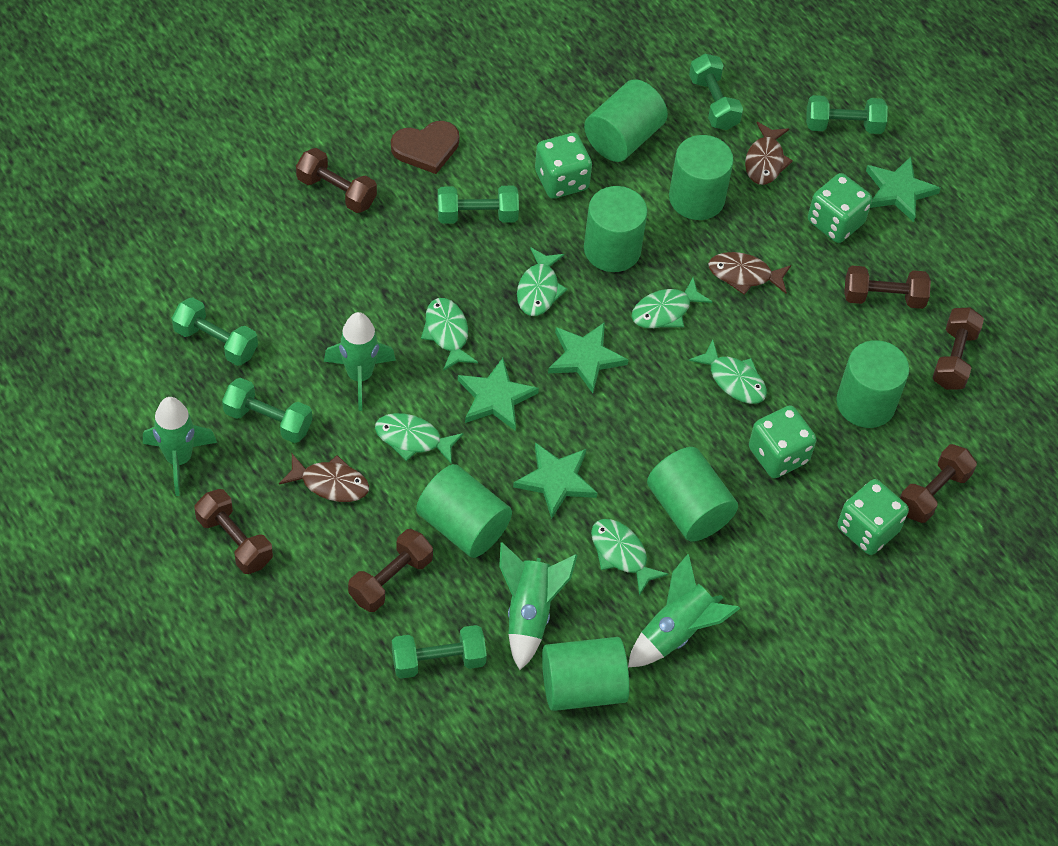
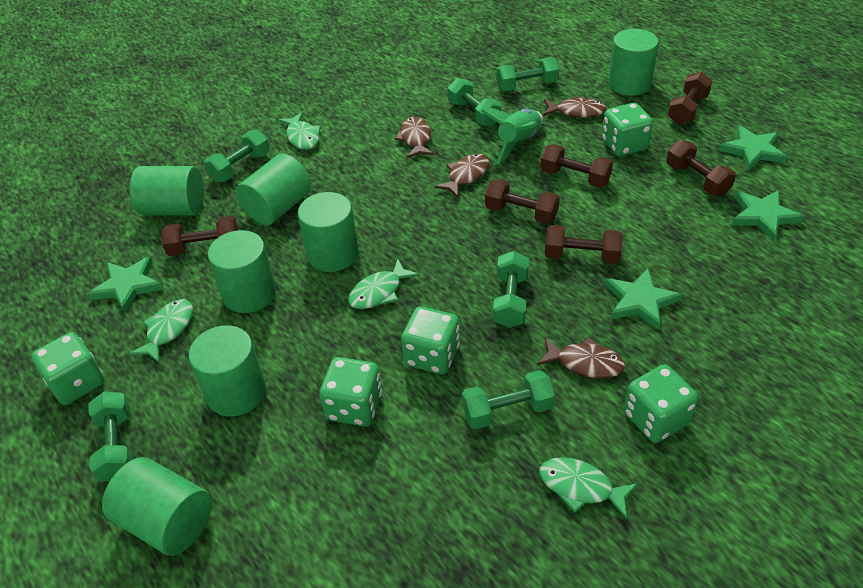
brown fish: 3 -> 4
brown heart: 1 -> 0
green dice: 4 -> 5
green fish: 6 -> 4
green rocket: 4 -> 1

